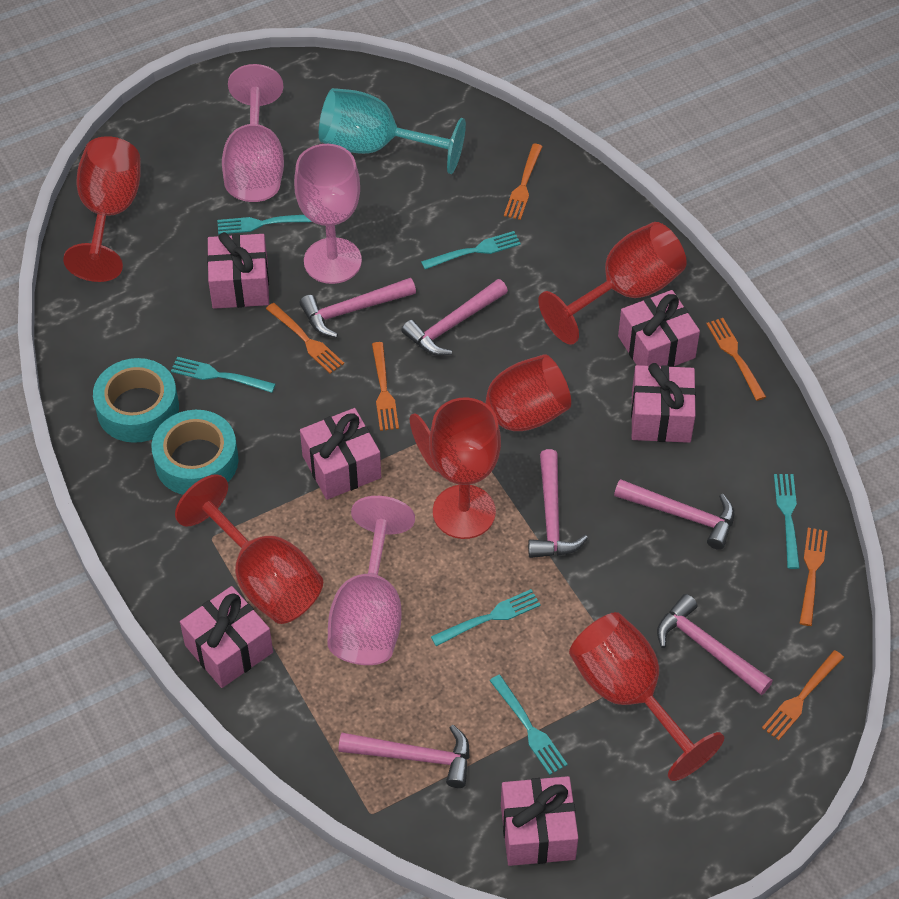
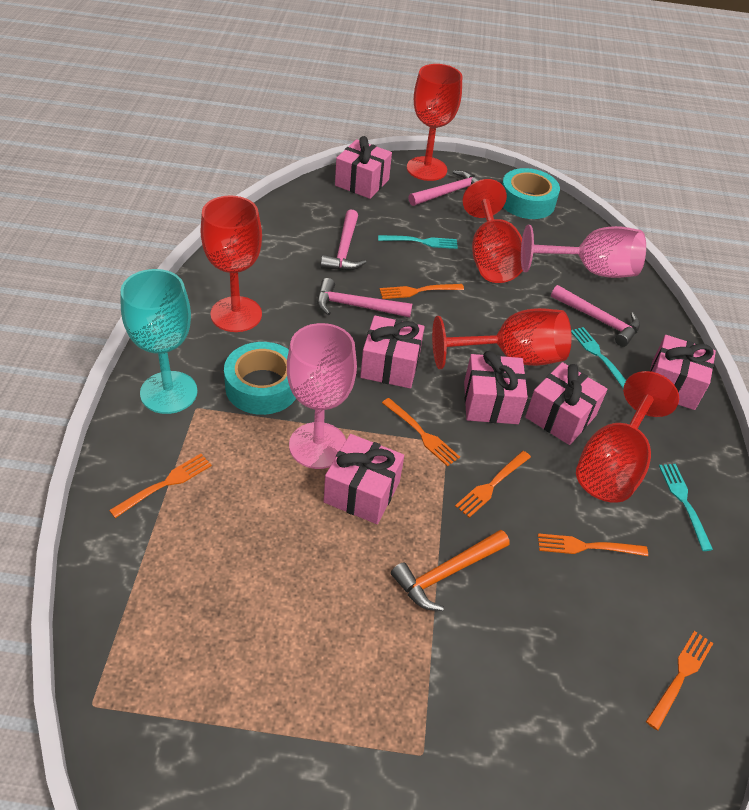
orange hammer: 0 -> 1
pink goblet: 3 -> 2
pink hammer: 6 -> 4
red goblet: 6 -> 5
turquoise fork: 6 -> 3

